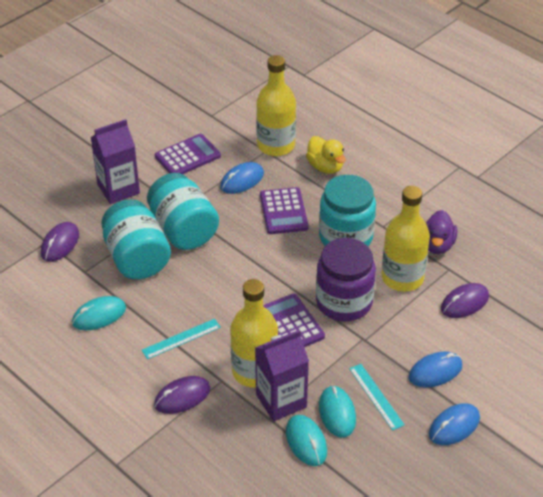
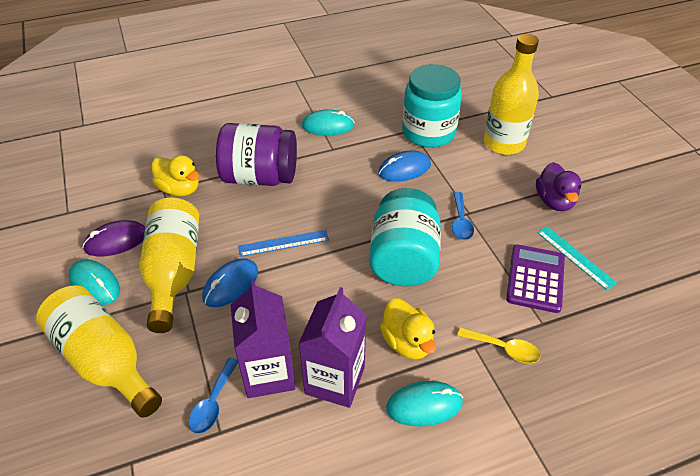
blue mouse: 3 -> 2
blue ruler: 0 -> 1
blue spoon: 0 -> 2
purple calculator: 3 -> 1
purple mouse: 3 -> 1
turquoise jar: 3 -> 2
turquoise ruler: 2 -> 1
yellow duck: 1 -> 2
yellow spoon: 0 -> 1

